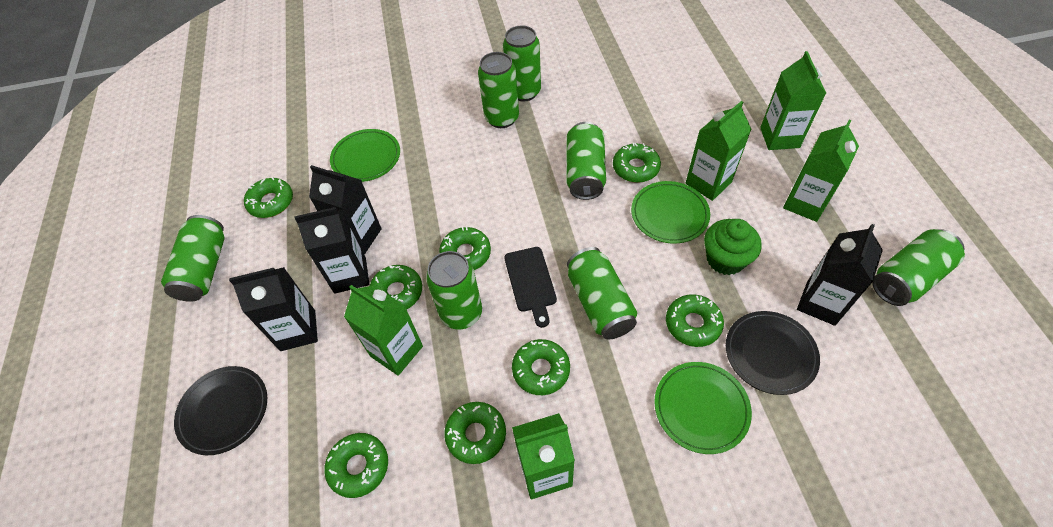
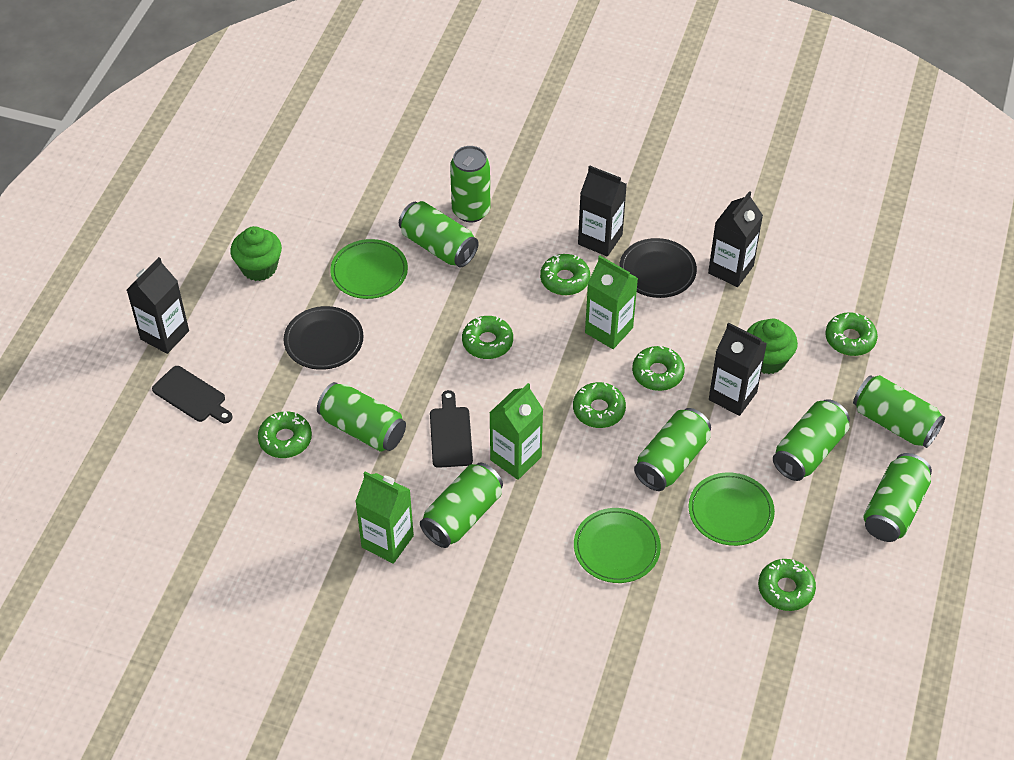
black cutting board: 1 -> 2
green can: 7 -> 8
green carton: 5 -> 3
green cupcake: 1 -> 2
green donut: 8 -> 7

